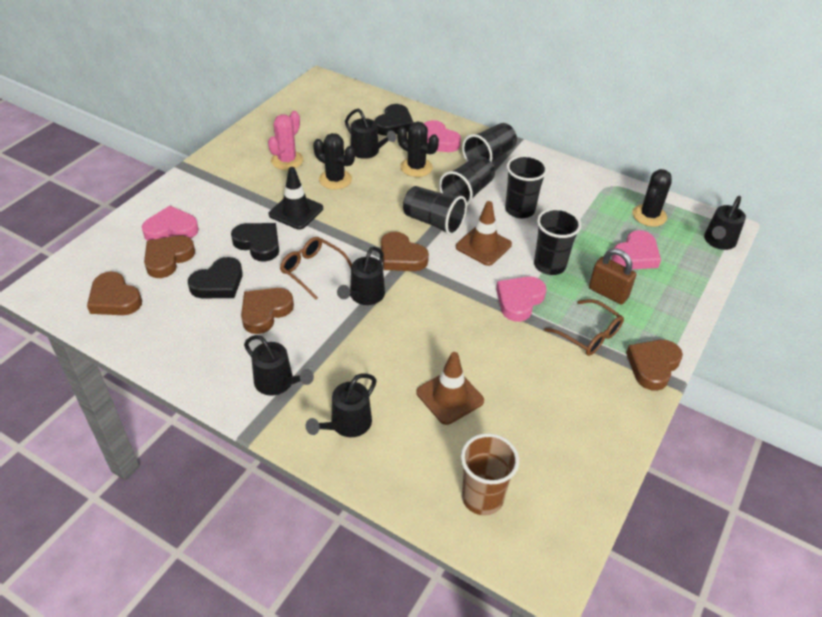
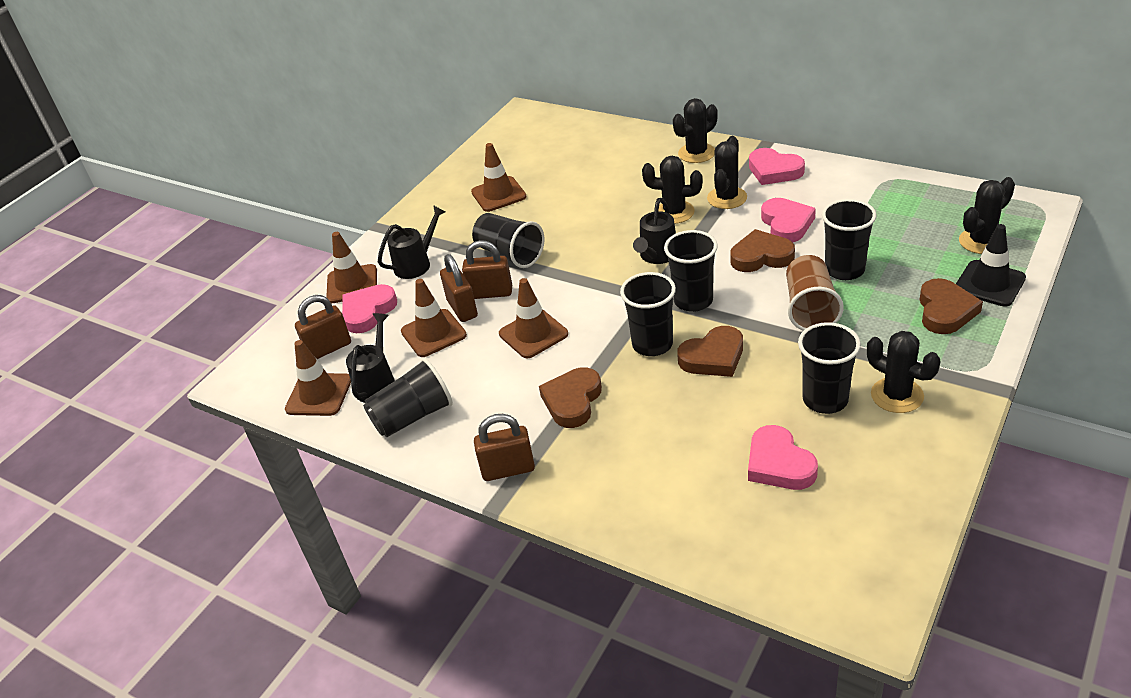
black cactus: 3 -> 5
black cup: 5 -> 6
black heart: 3 -> 0
black watering can: 5 -> 3
brown glasses: 2 -> 0
brown heart: 5 -> 4
brown padlock: 1 -> 4
brown traffic cone: 2 -> 5
pink cactus: 1 -> 0

